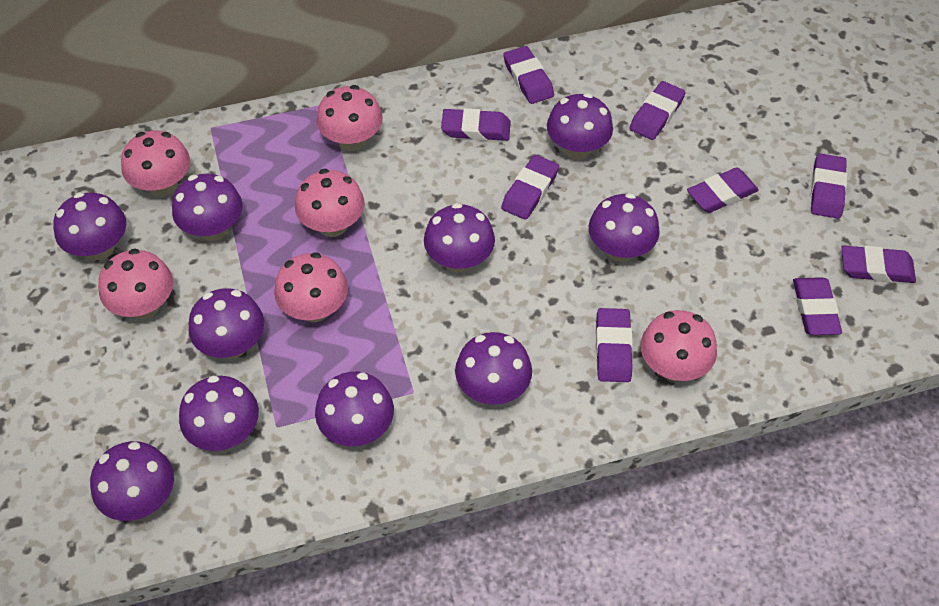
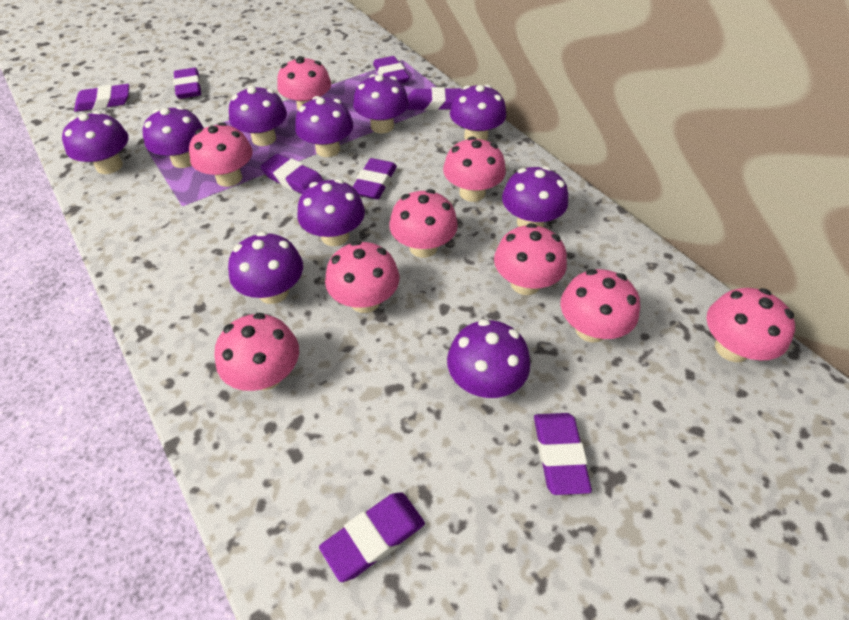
pink mushroom: 6 -> 9
purple eraser: 9 -> 8

